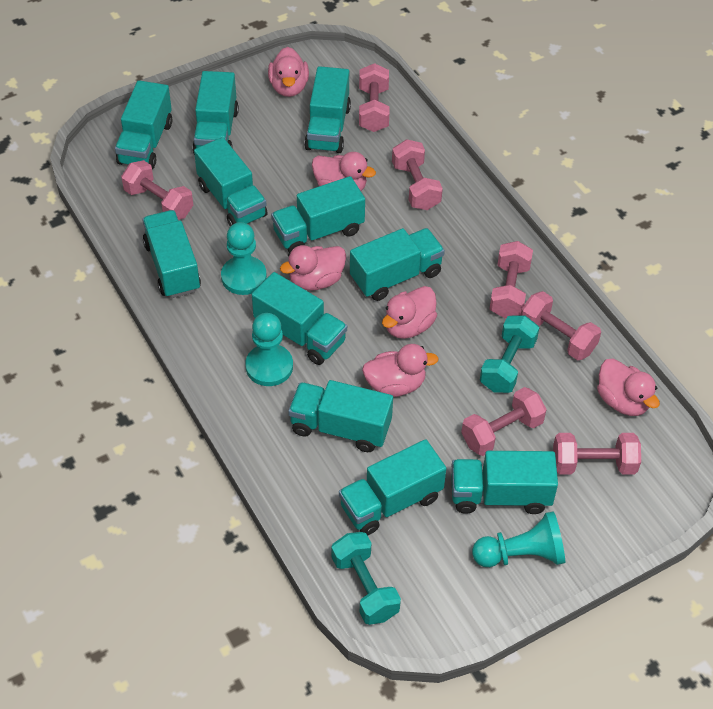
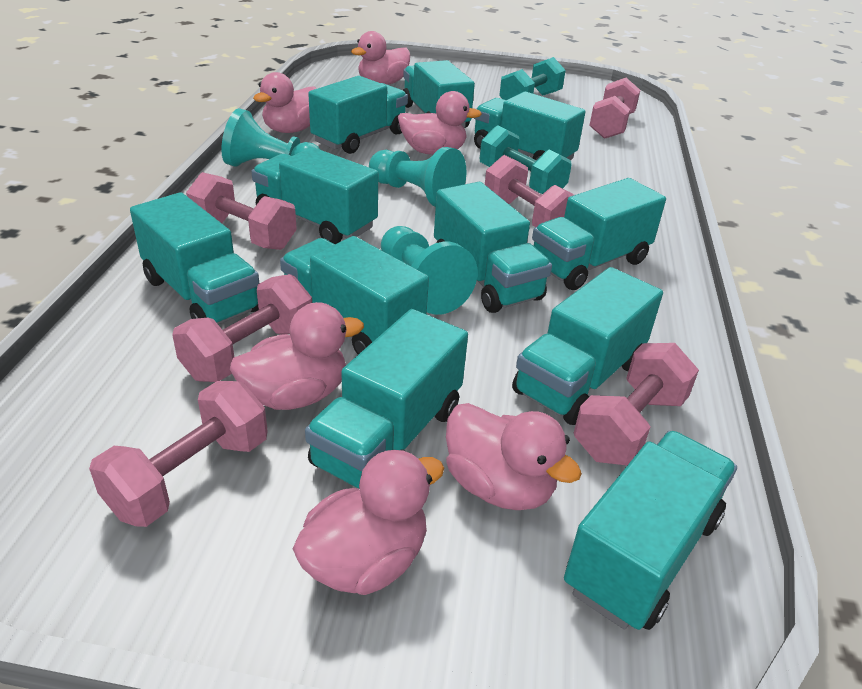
pink dumbbell: 7 -> 6

